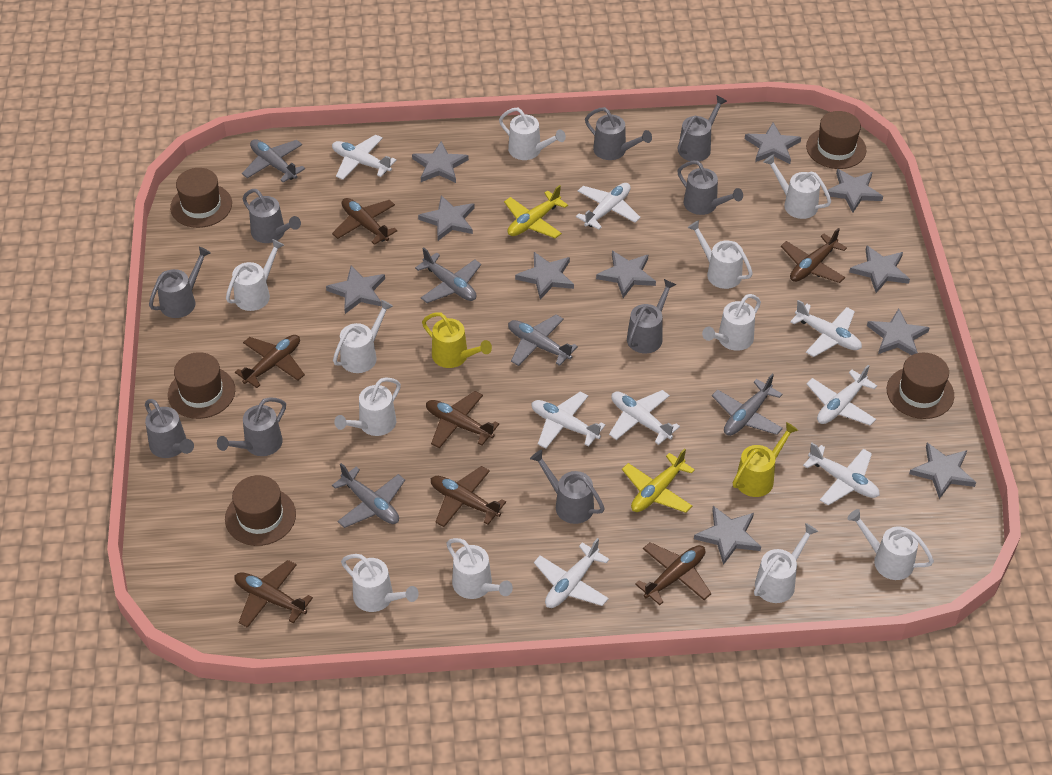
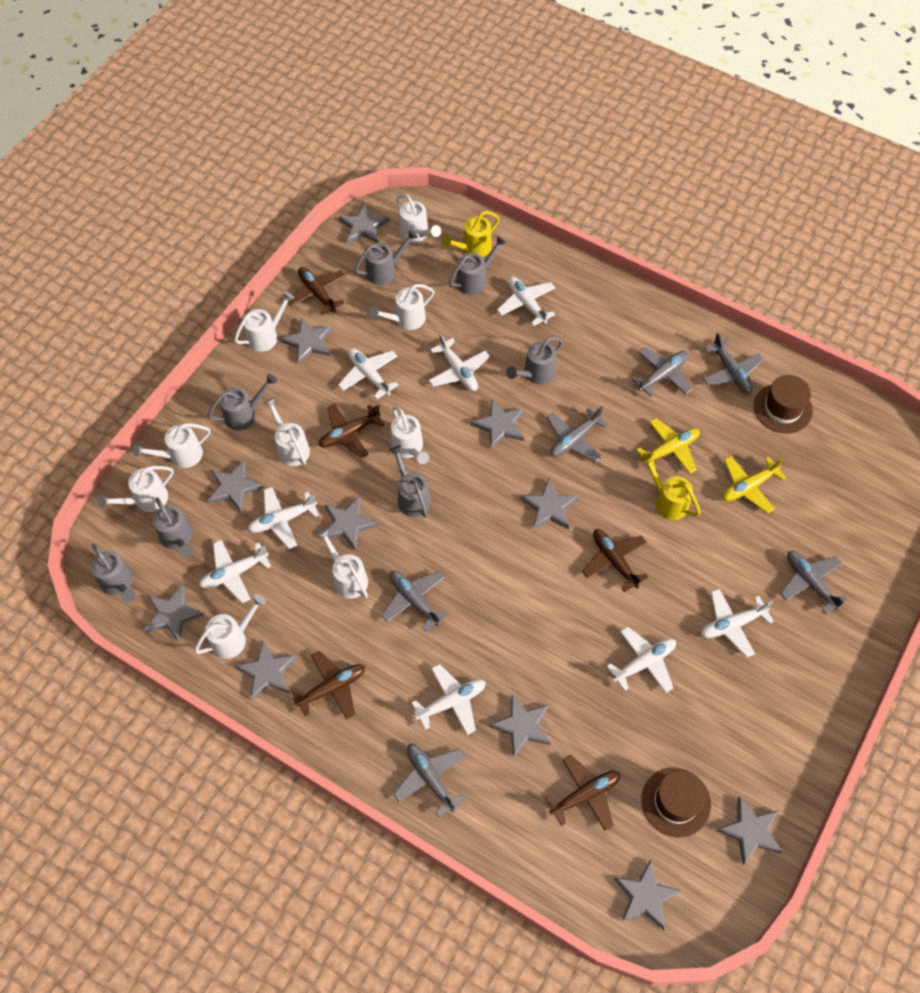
brown hat: 5 -> 2
brown plane: 7 -> 5
grey plane: 5 -> 6
grey watering can: 9 -> 7
white watering can: 11 -> 9

